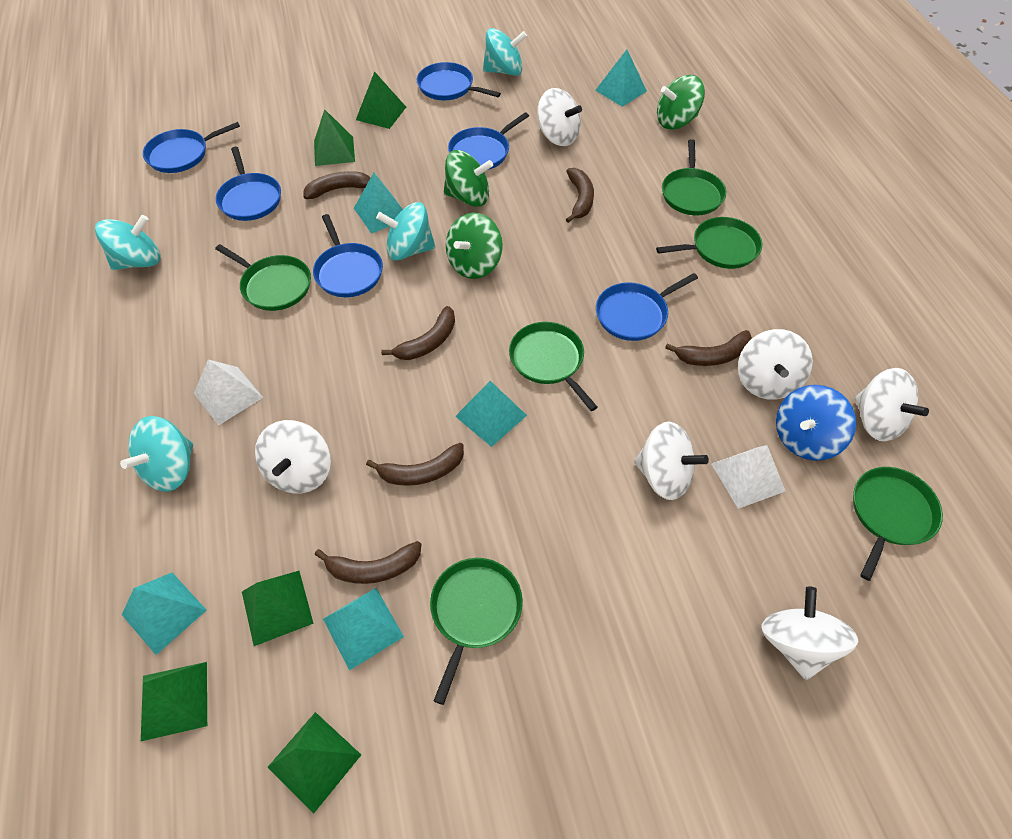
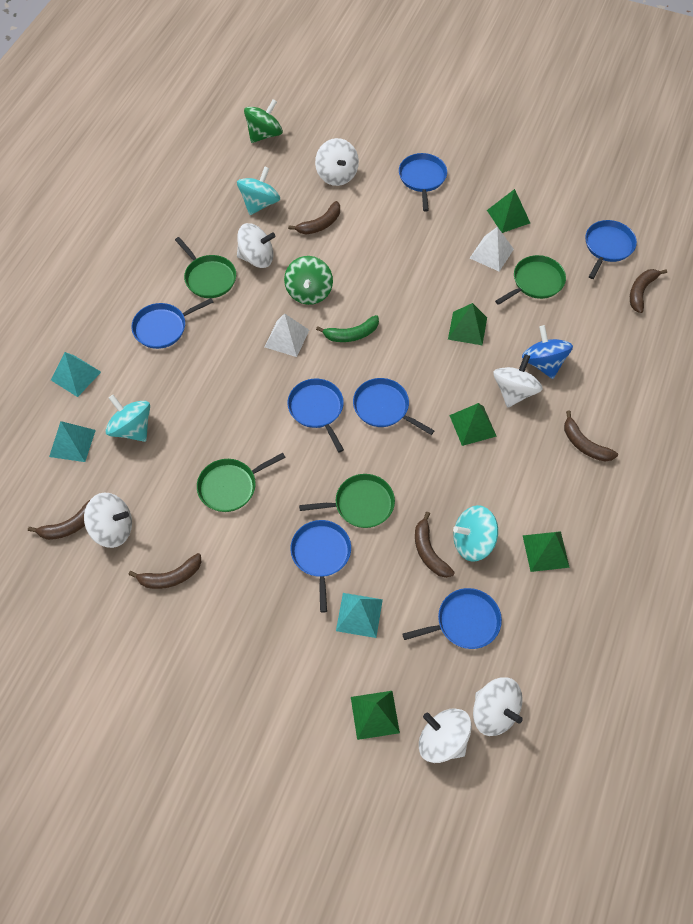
blue pan: 6 -> 7
green banana: 0 -> 1
green pan: 6 -> 4
green spinning top: 3 -> 2
turquoise pyramid: 5 -> 3
turquoise spinning top: 4 -> 3

